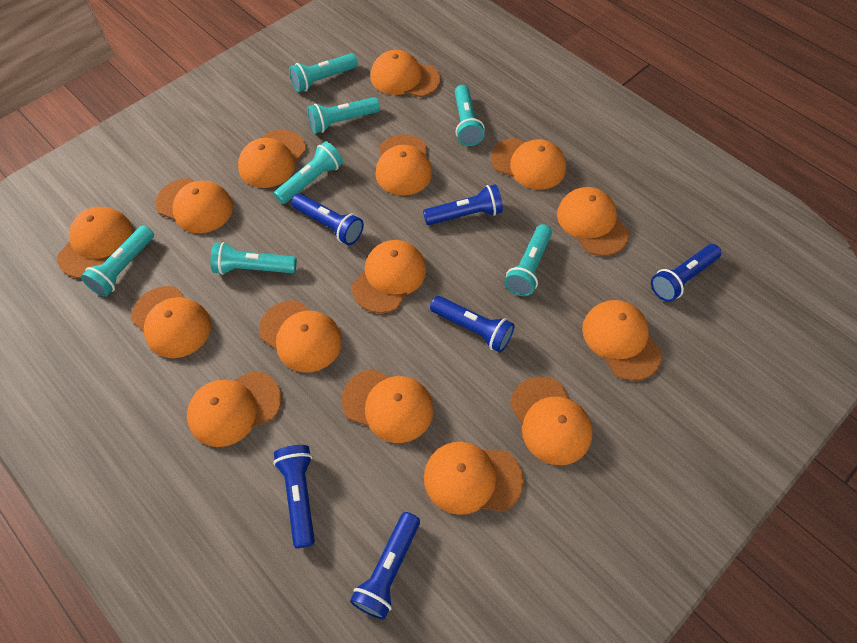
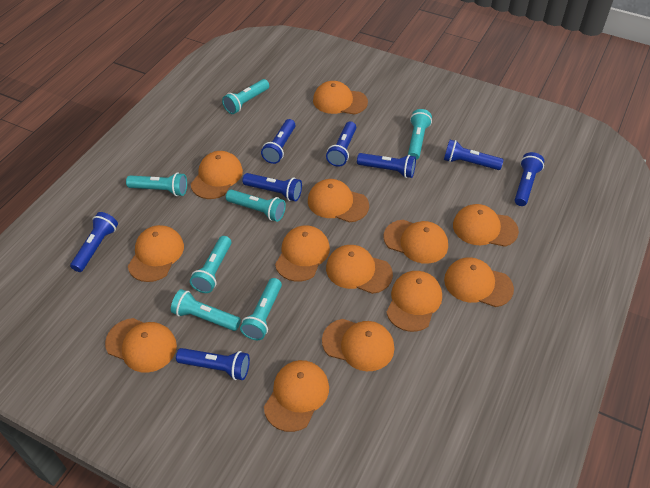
blue flashlight: 6 -> 8
orange cap: 15 -> 13

